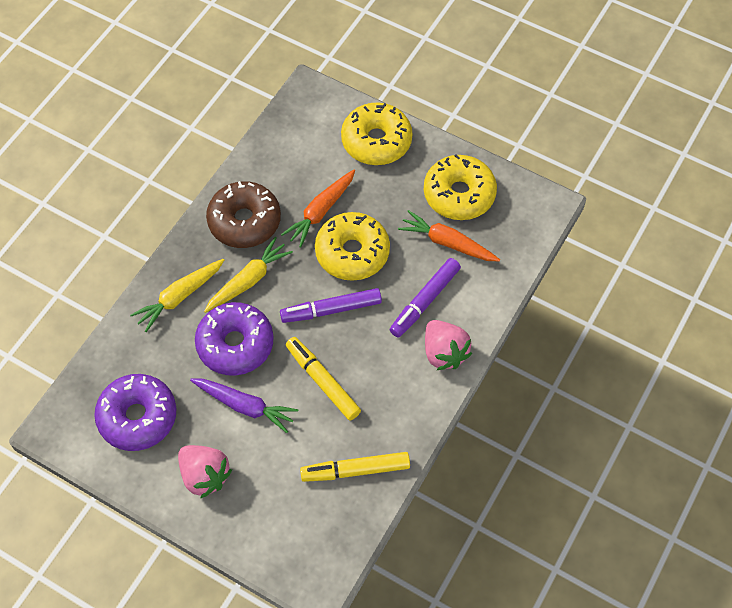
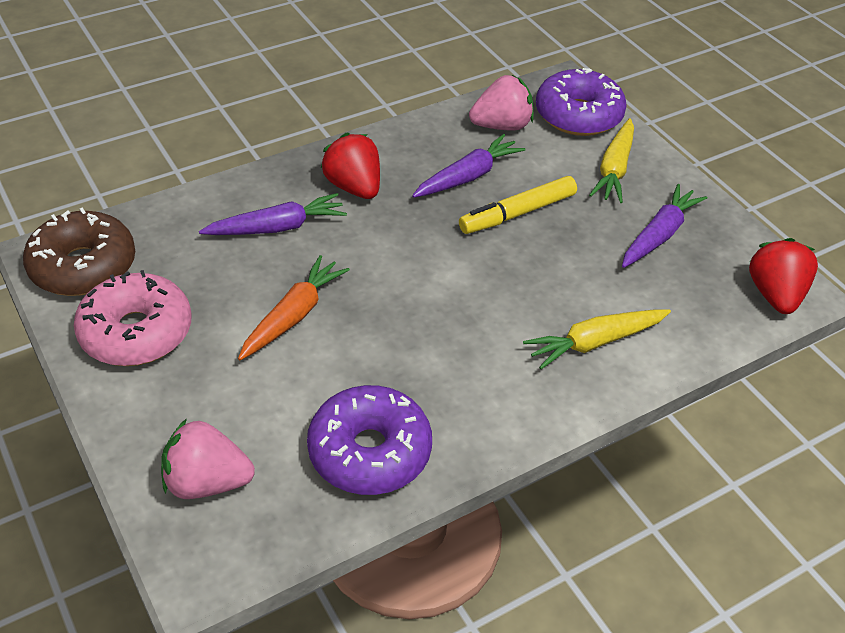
orange carrot: 2 -> 1
pink donut: 0 -> 1
purple carrot: 1 -> 3
purple marker: 2 -> 0
red strawberry: 0 -> 2
yellow donut: 3 -> 0
yellow marker: 2 -> 1

